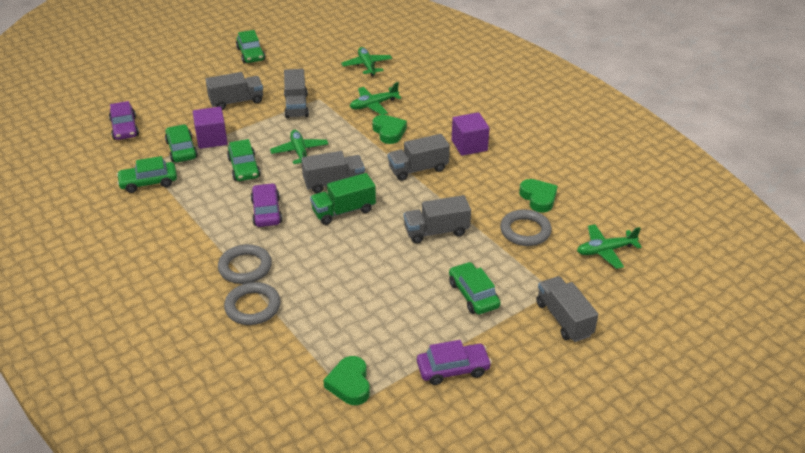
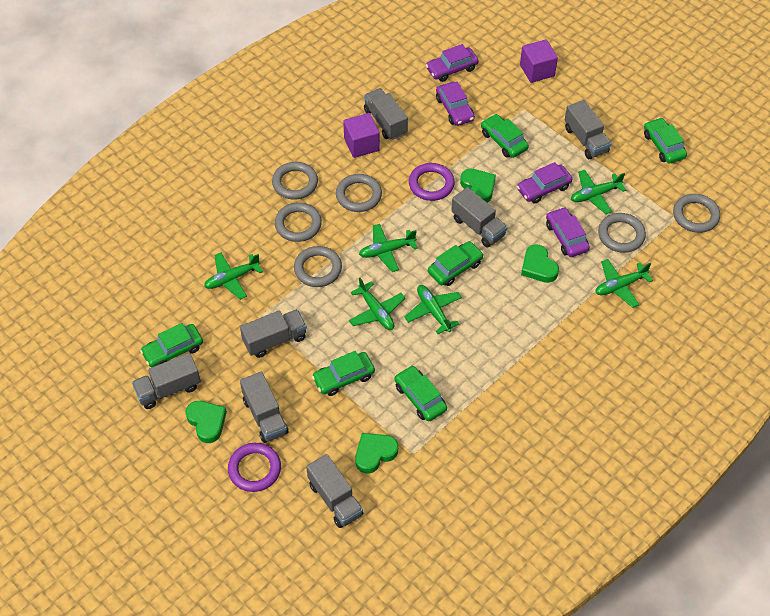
green car: 5 -> 6
green heart: 3 -> 4
green plane: 4 -> 6
green truck: 1 -> 0
grey ring: 3 -> 6
grey truck: 6 -> 7
purple car: 3 -> 4
purple ring: 0 -> 2

